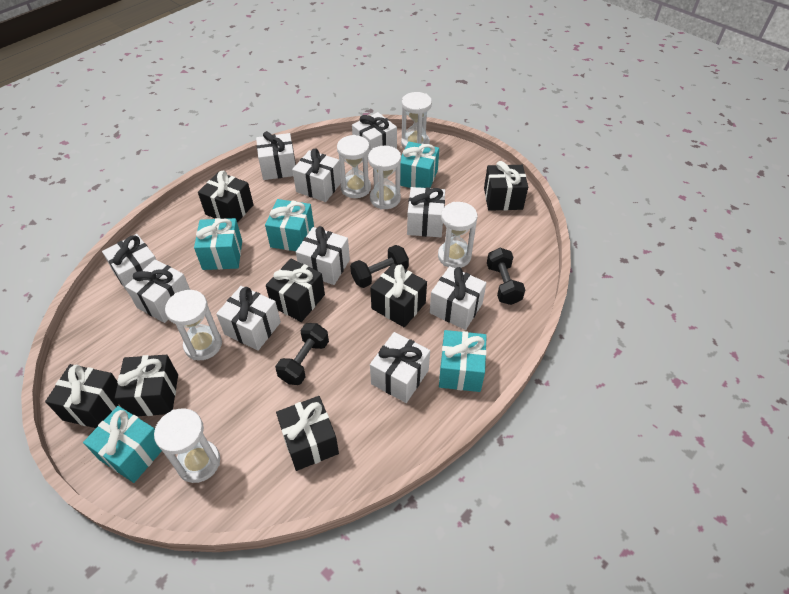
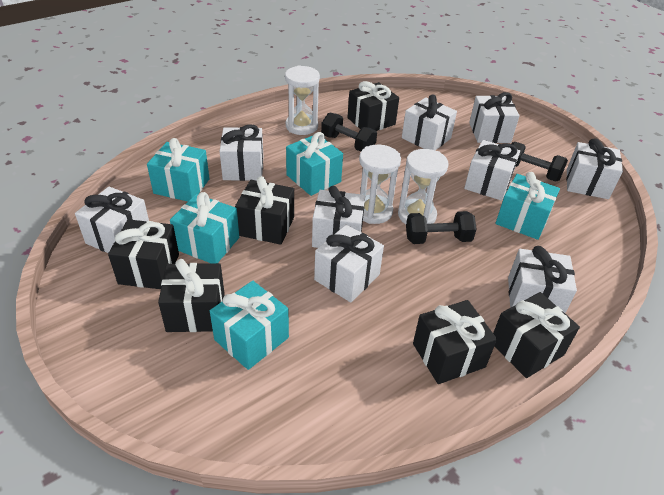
black gift: 7 -> 6
white gift: 10 -> 9
white hourglass: 6 -> 3

